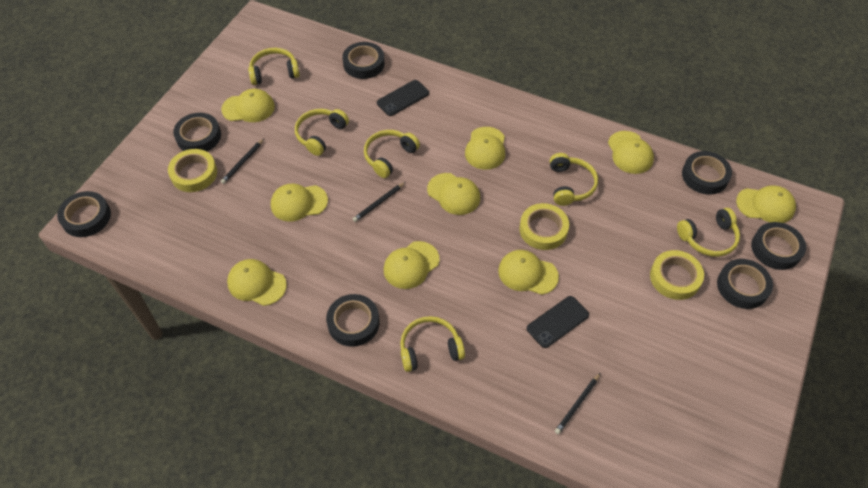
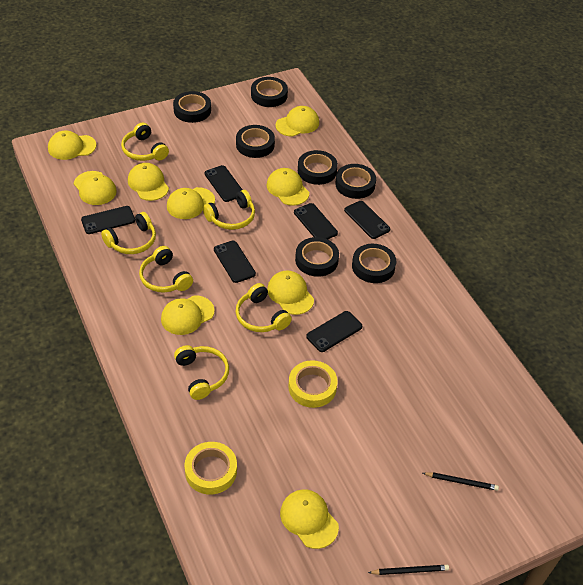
black pencil: 3 -> 2
black phone: 2 -> 6
yellow tape: 3 -> 2

